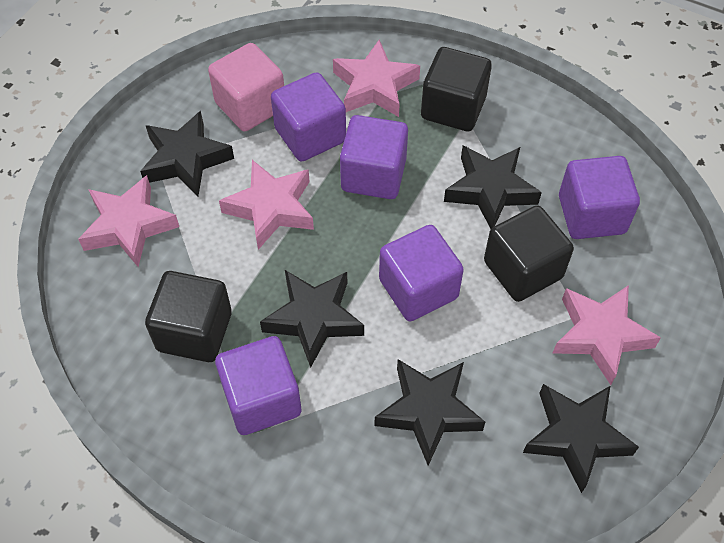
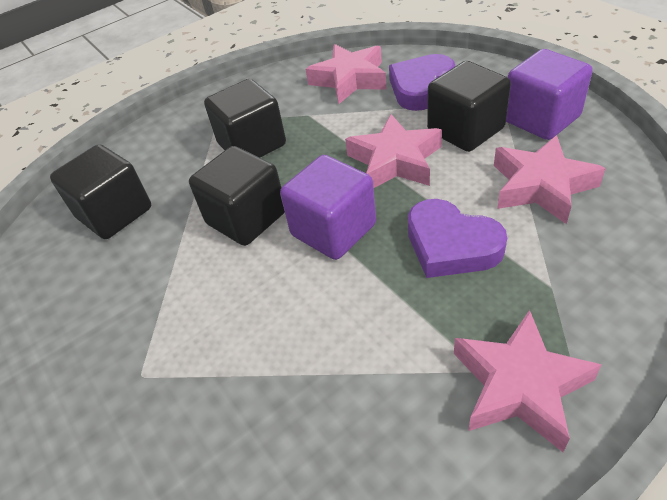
black cube: 3 -> 4
black star: 5 -> 0
pink cube: 1 -> 0
purple cube: 5 -> 2
purple heart: 0 -> 2

